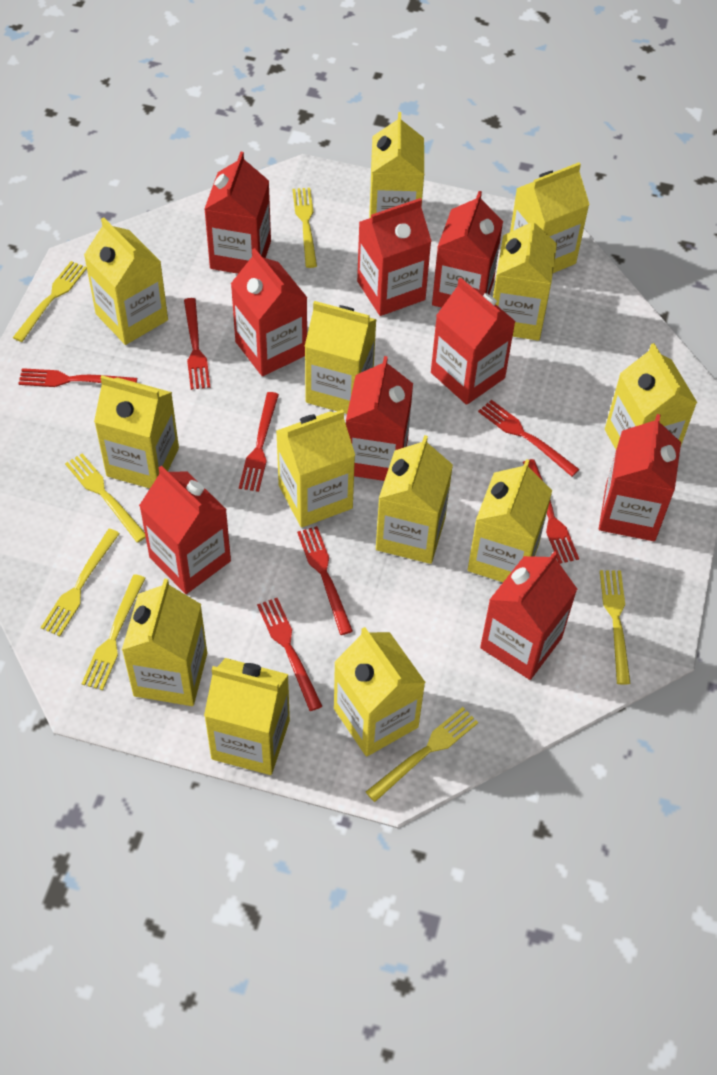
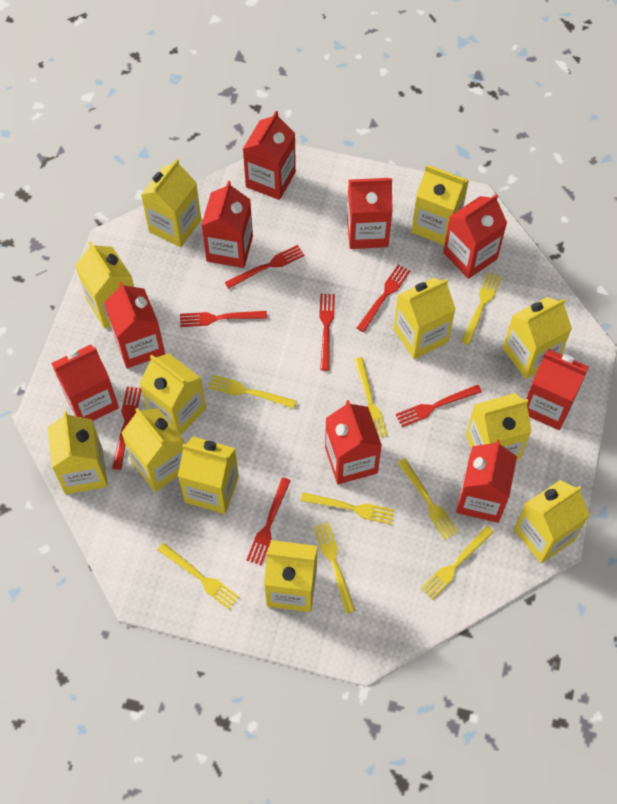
yellow carton: 13 -> 12
yellow fork: 7 -> 8

